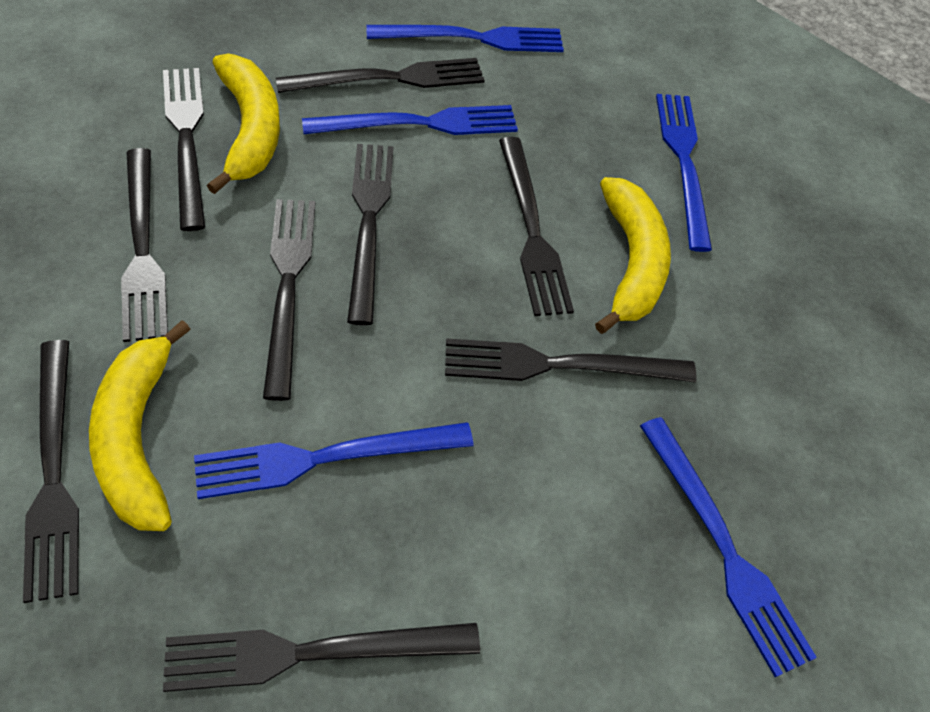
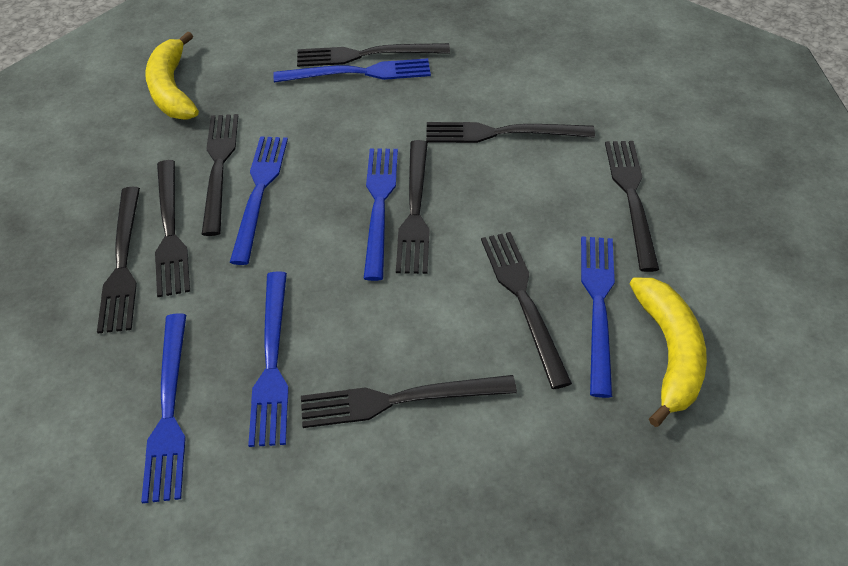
blue fork: 5 -> 6
yellow banana: 3 -> 2

